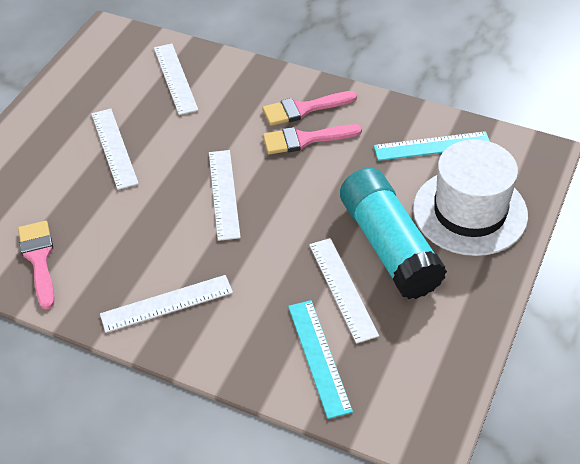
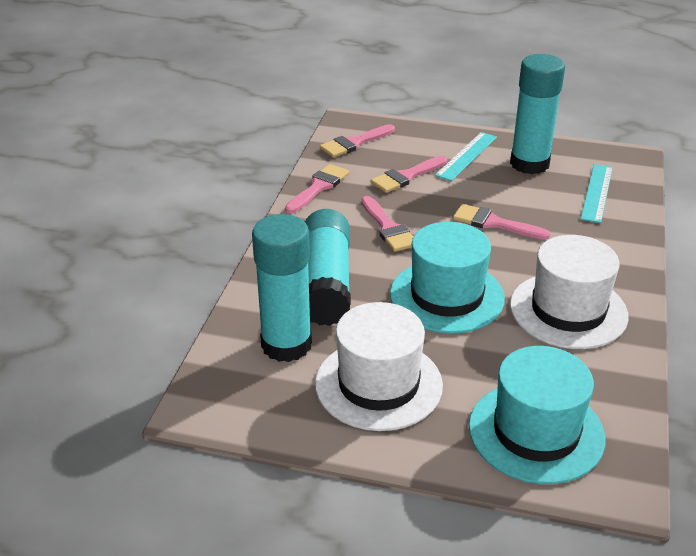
pink brush: 3 -> 5
turquoise glue stick: 1 -> 3
turquoise hat: 0 -> 2
white hat: 1 -> 2
white ruler: 5 -> 0

